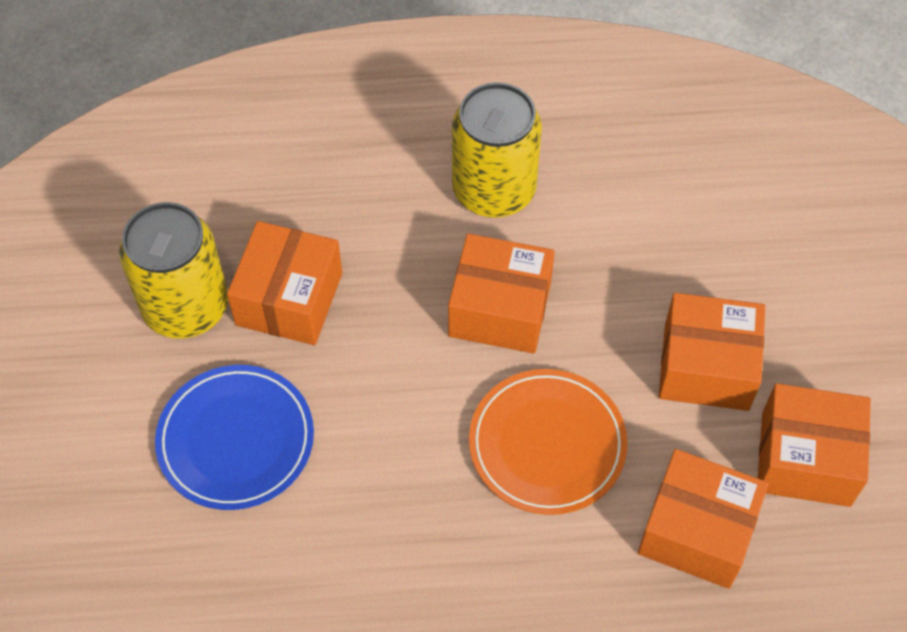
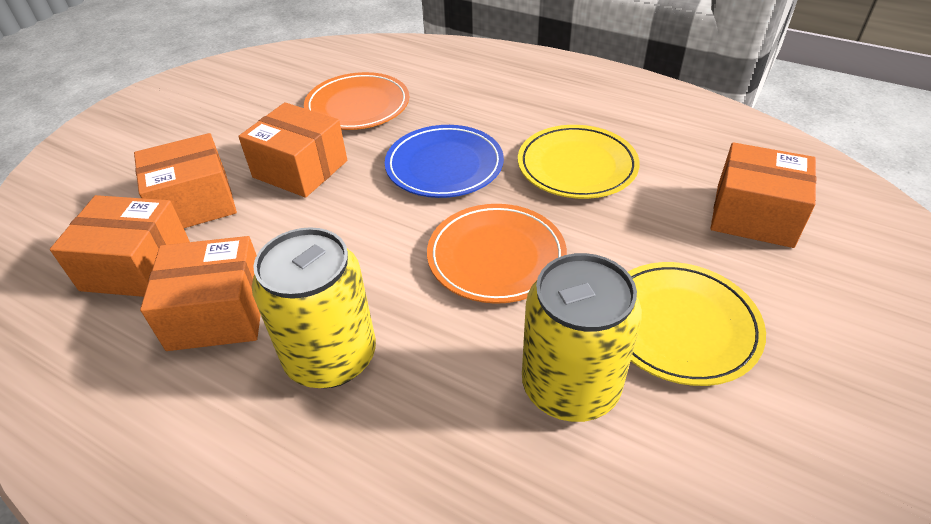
orange plate: 1 -> 2
yellow plate: 0 -> 2

